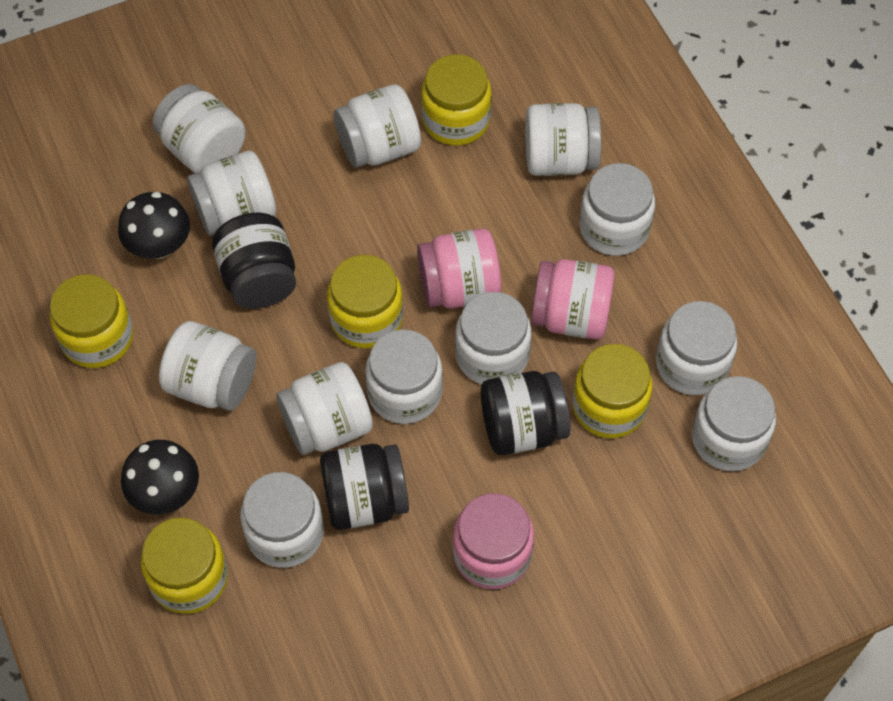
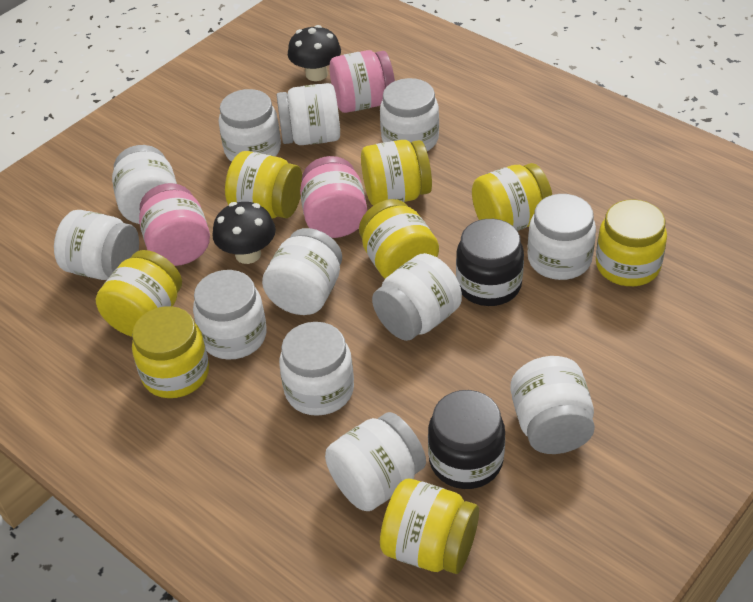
black jar: 3 -> 2
yellow jar: 5 -> 8

